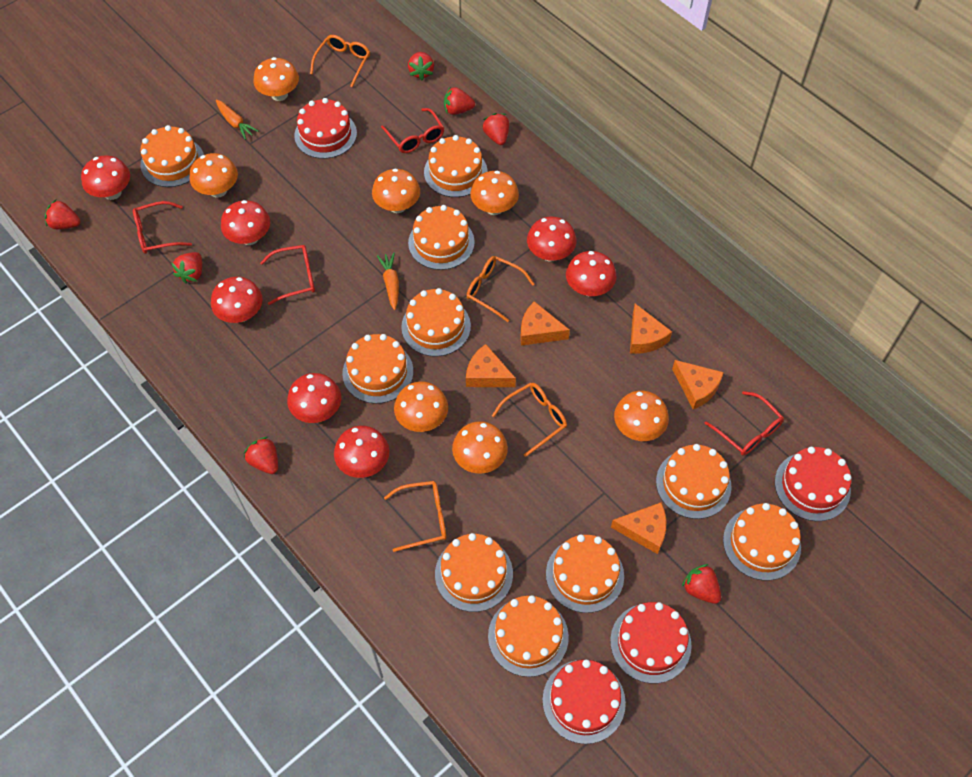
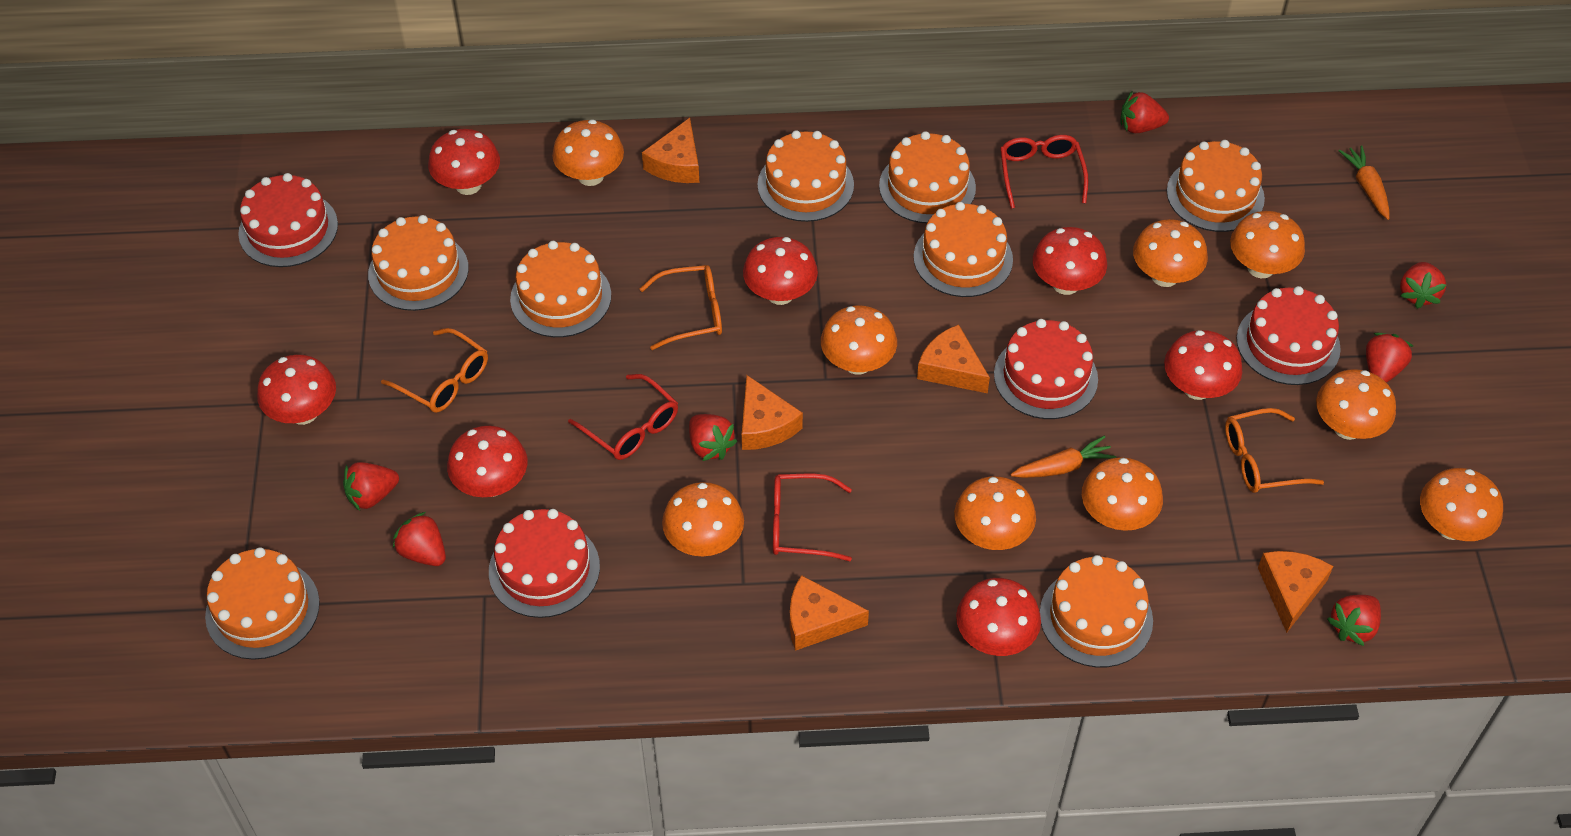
orange cake: 10 -> 8
orange glasses: 4 -> 3
orange mushroom: 7 -> 9
red glasses: 4 -> 3

